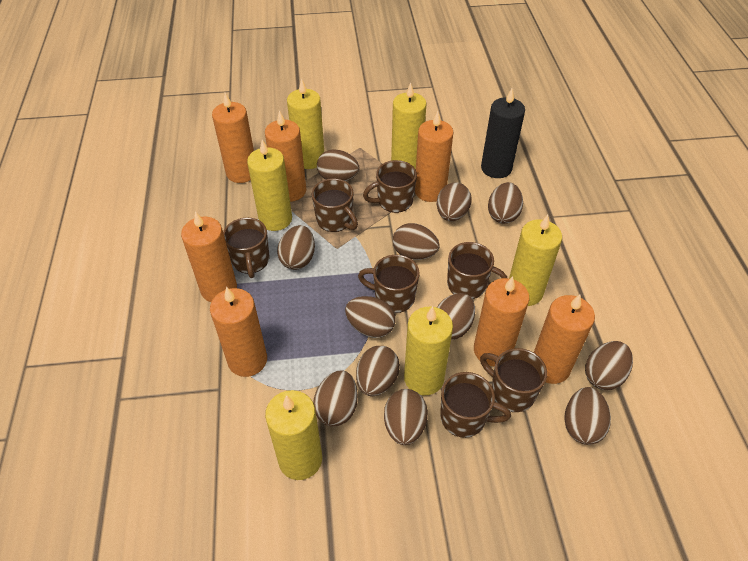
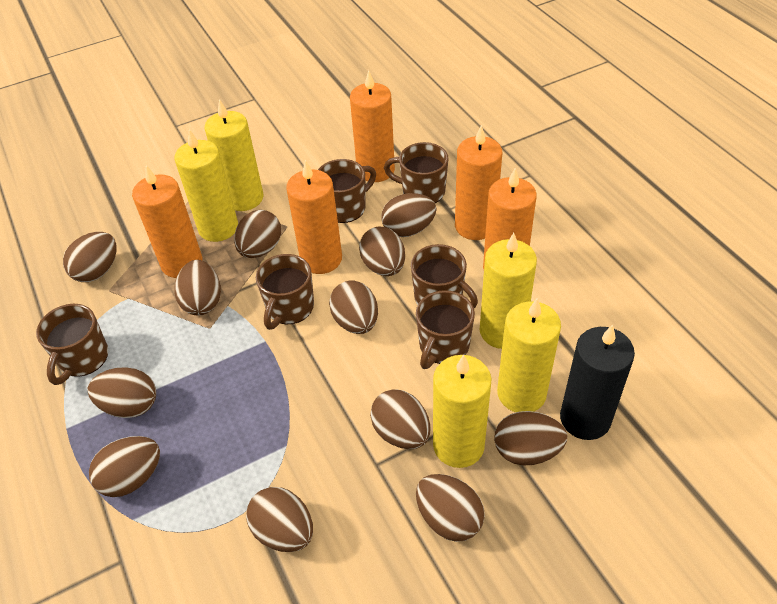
brown mug: 7 -> 6
orange candle: 7 -> 5
yellow candle: 6 -> 5

